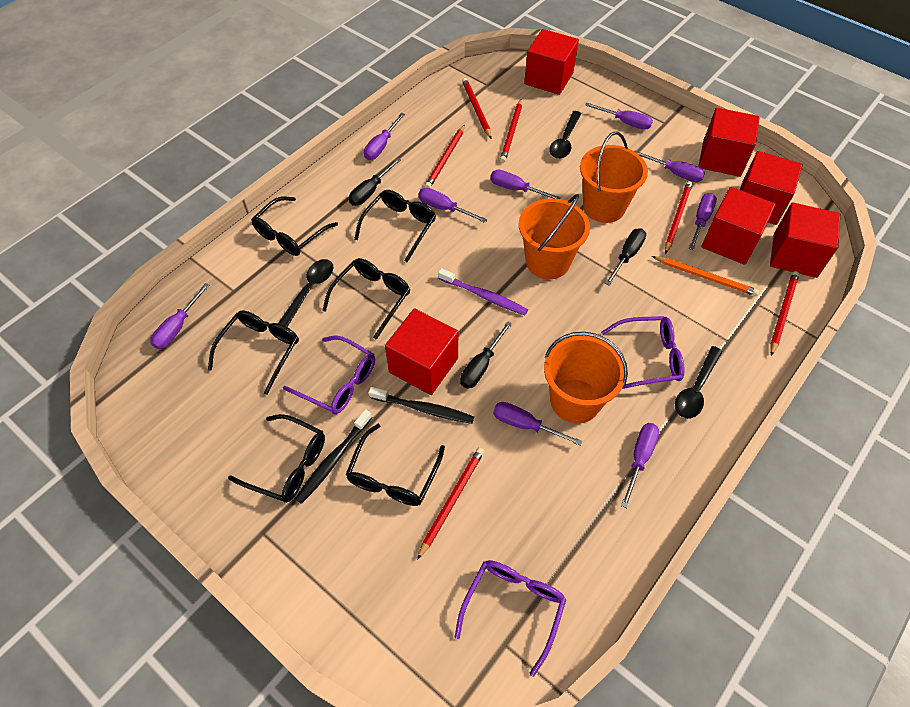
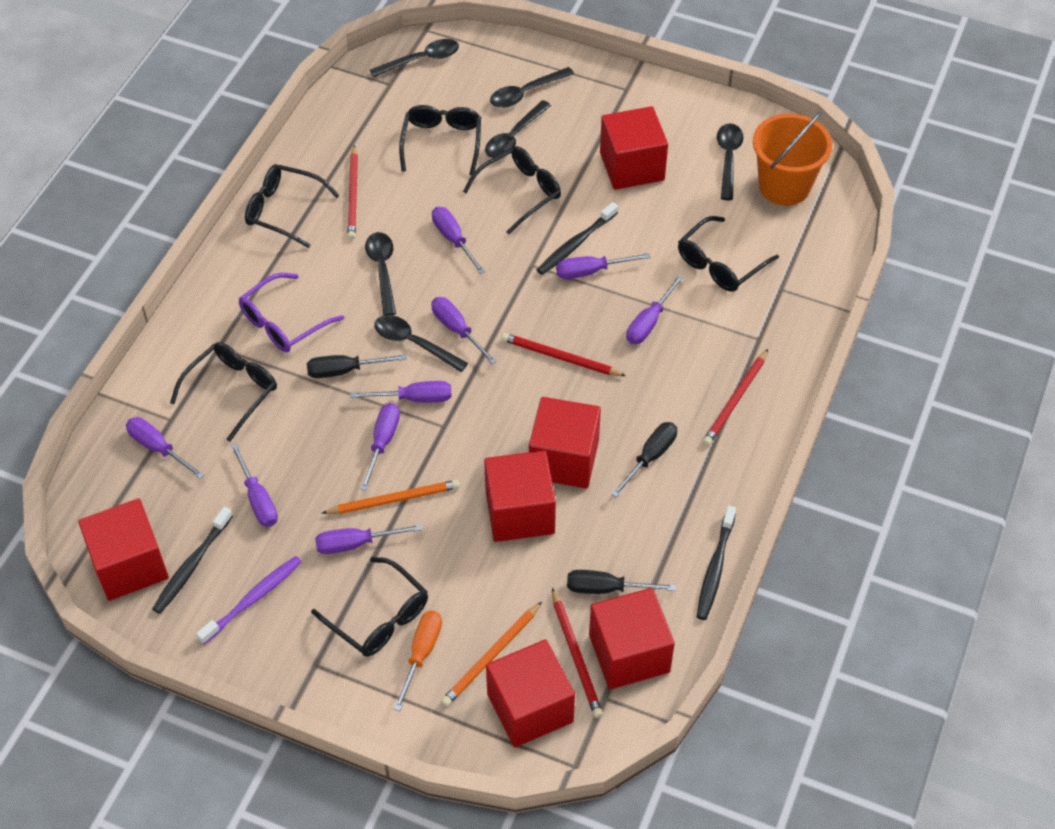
black spoon: 3 -> 6
black toothbrush: 2 -> 3
orange bucket: 3 -> 1
orange pencil: 1 -> 2
orange screwdriver: 0 -> 1
purple glasses: 3 -> 1
red pencil: 6 -> 4

